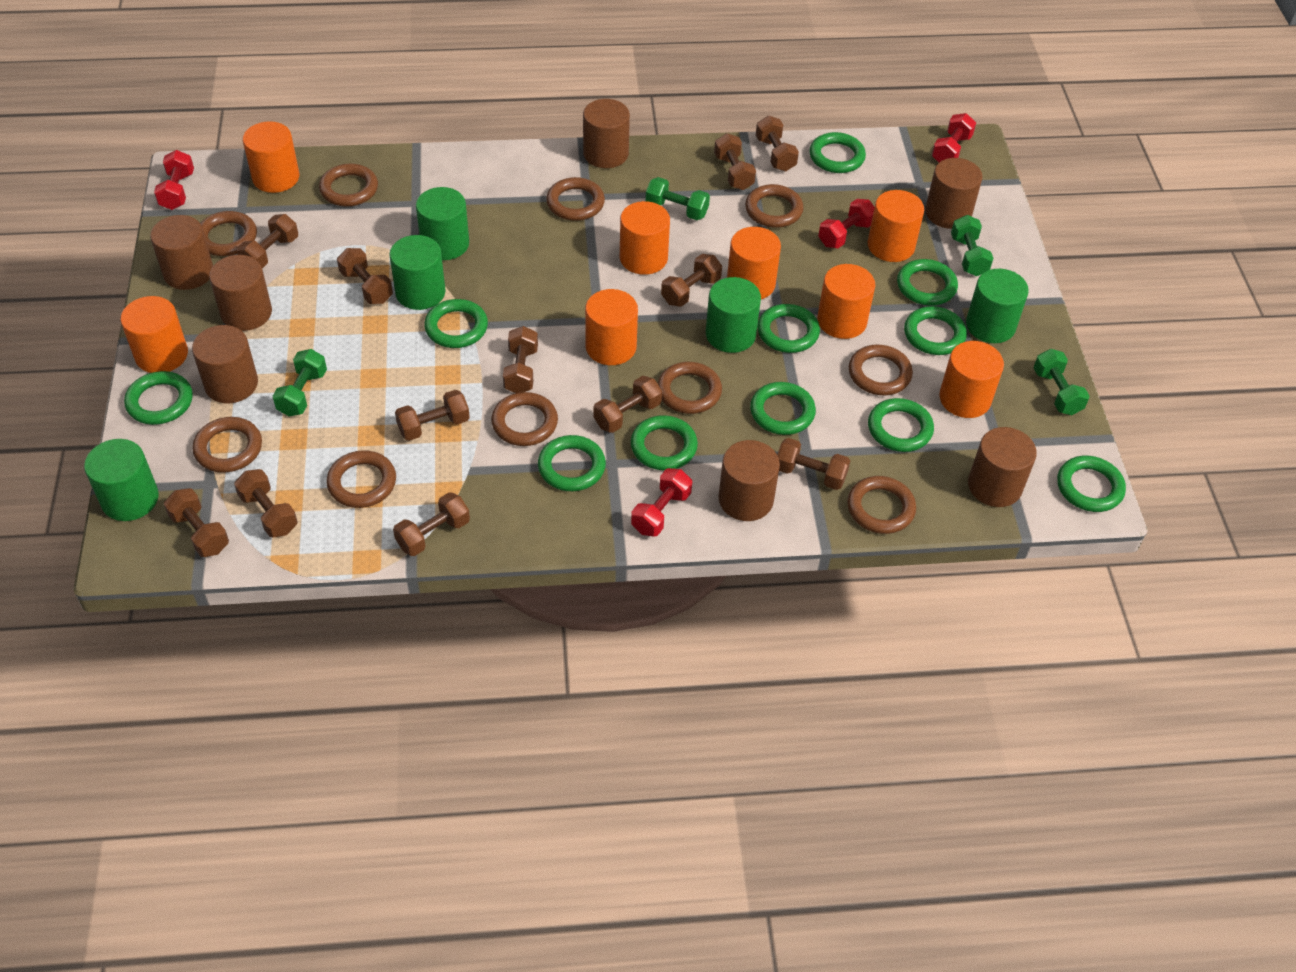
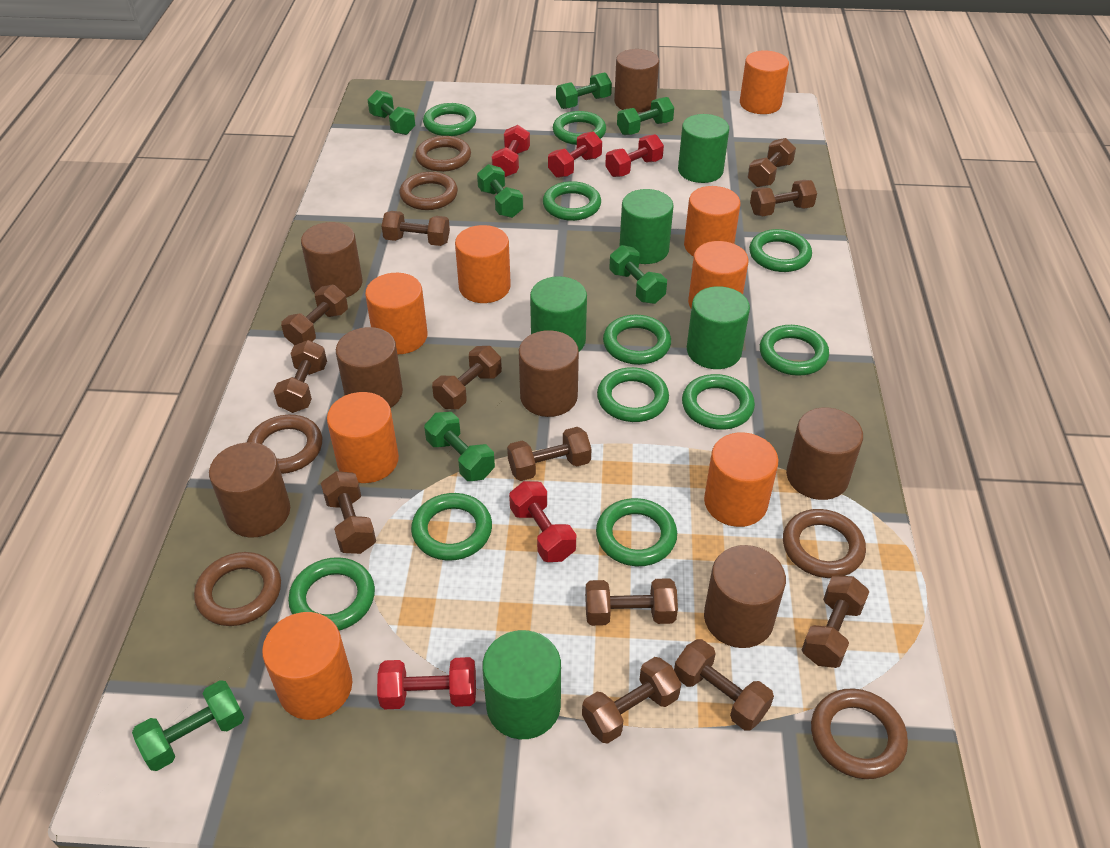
brown ring: 10 -> 6
green dumbbell: 4 -> 7
red dumbbell: 4 -> 5

